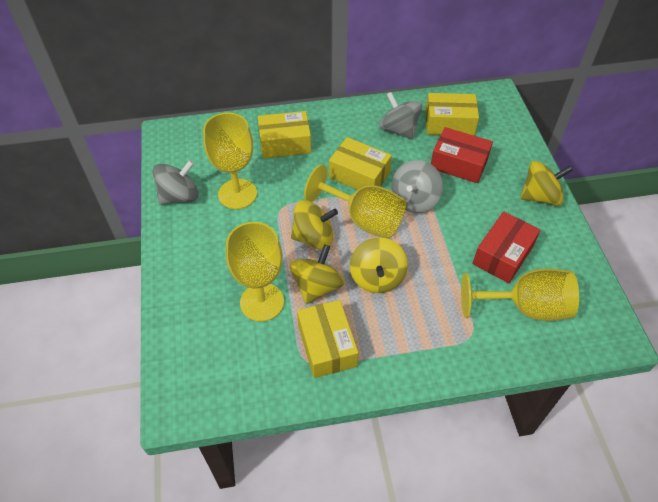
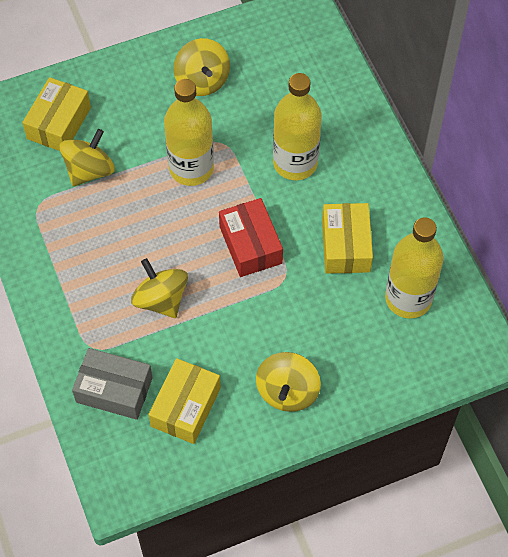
grey box: 0 -> 1
grey spinning top: 3 -> 0
red box: 2 -> 1
yellow bottle: 0 -> 3
yellow box: 4 -> 3
yellow goblet: 4 -> 0

